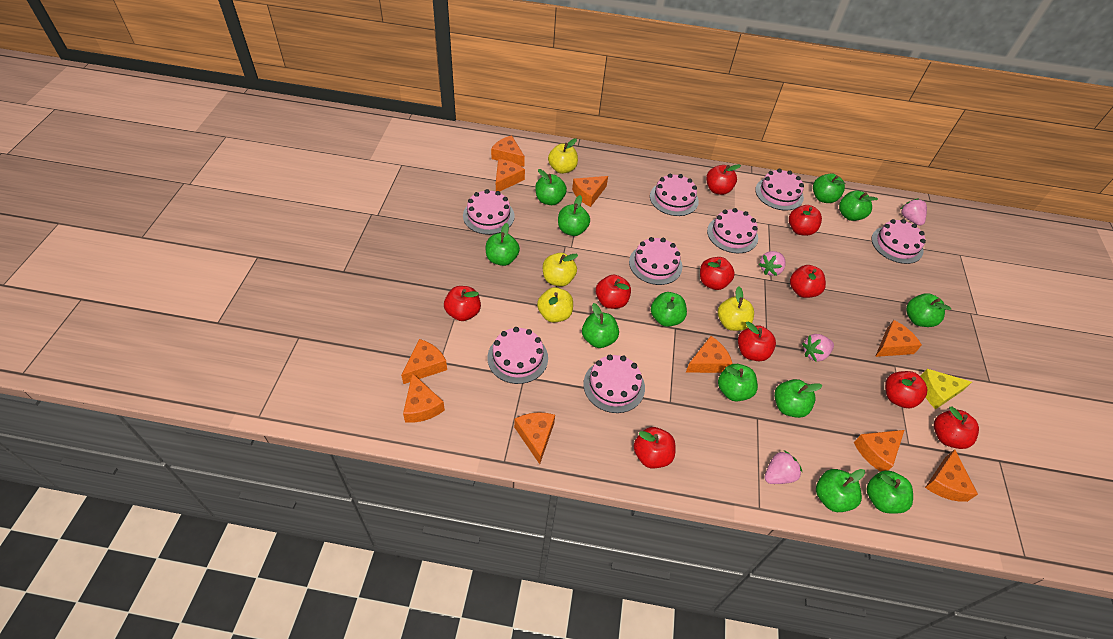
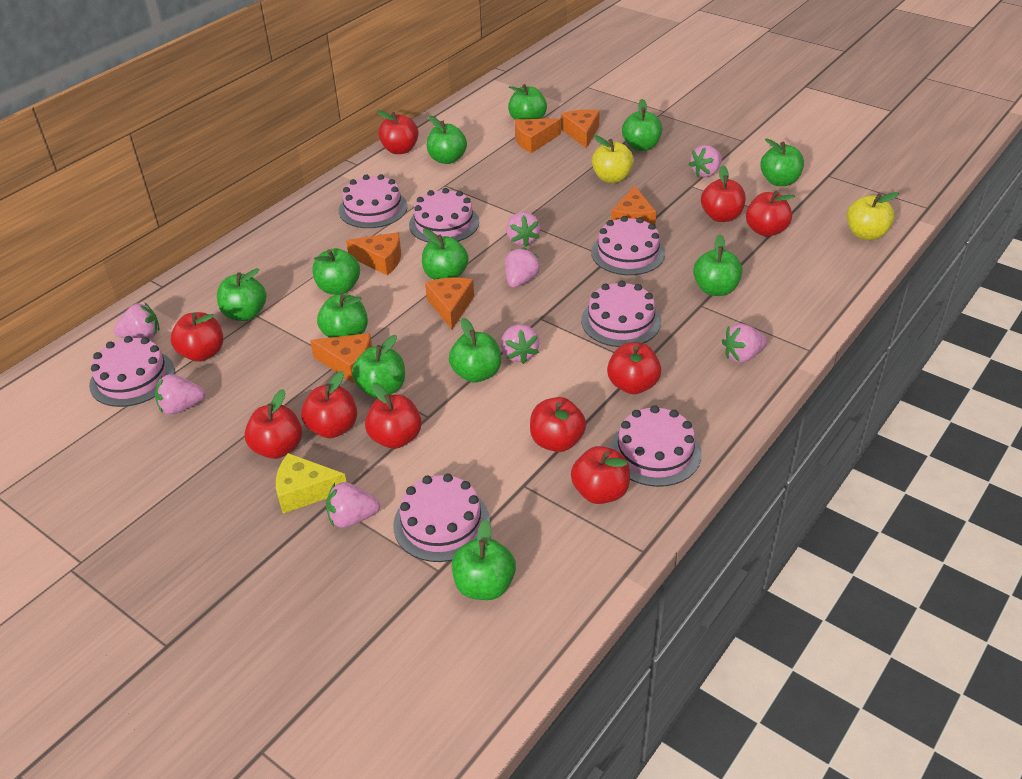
orange cheese: 10 -> 6
pink cake: 8 -> 7
pink strawberry: 4 -> 8
yellow apple: 4 -> 2

